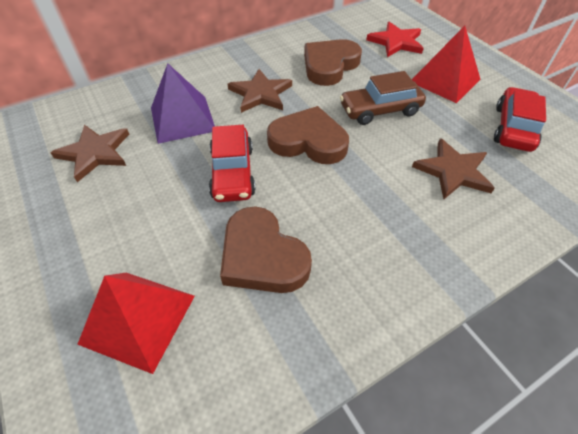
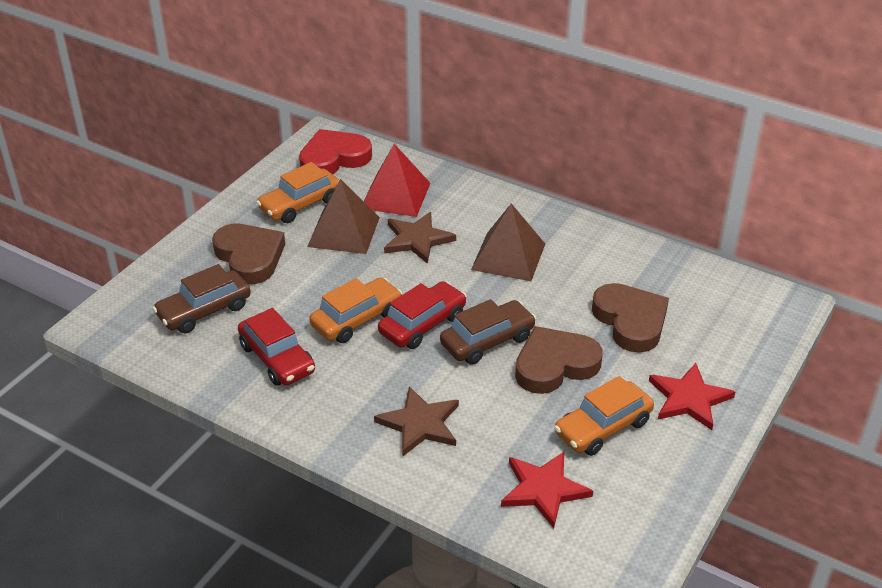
brown car: 1 -> 2
brown pyramid: 0 -> 2
brown star: 3 -> 2
orange car: 0 -> 3
purple pyramid: 1 -> 0
red heart: 0 -> 1
red pyramid: 2 -> 1
red star: 1 -> 2

